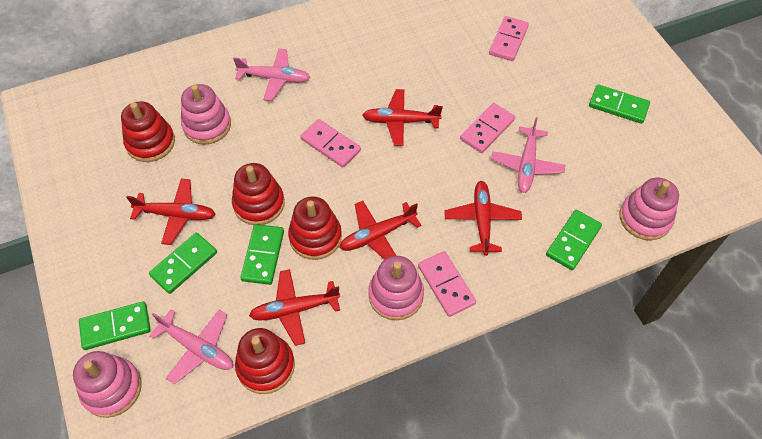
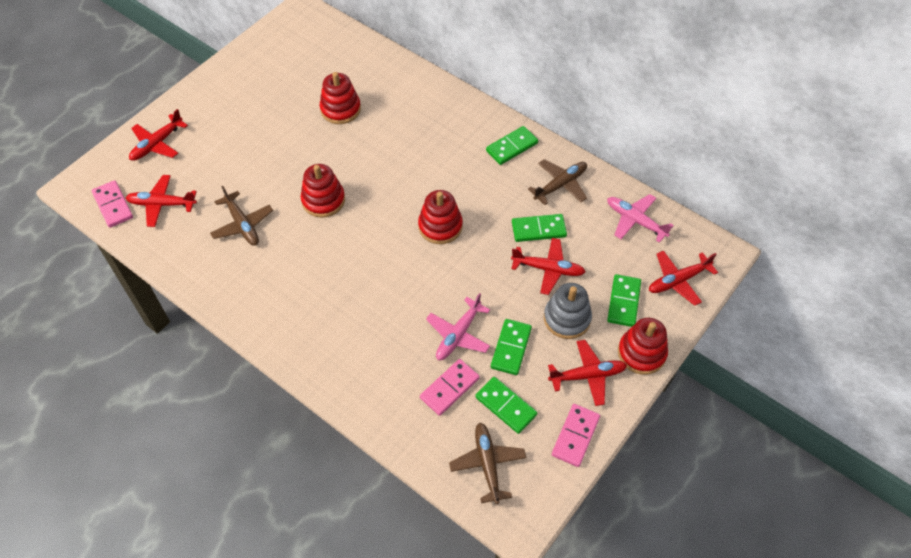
brown plane: 0 -> 3
grey stacking toy: 0 -> 1
pink domino: 4 -> 3
pink plane: 3 -> 2
pink stacking toy: 4 -> 0

